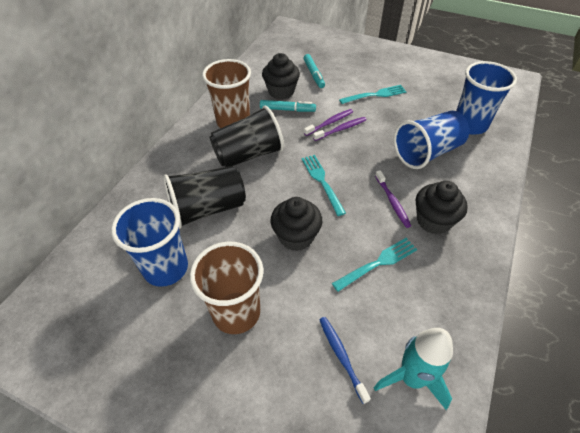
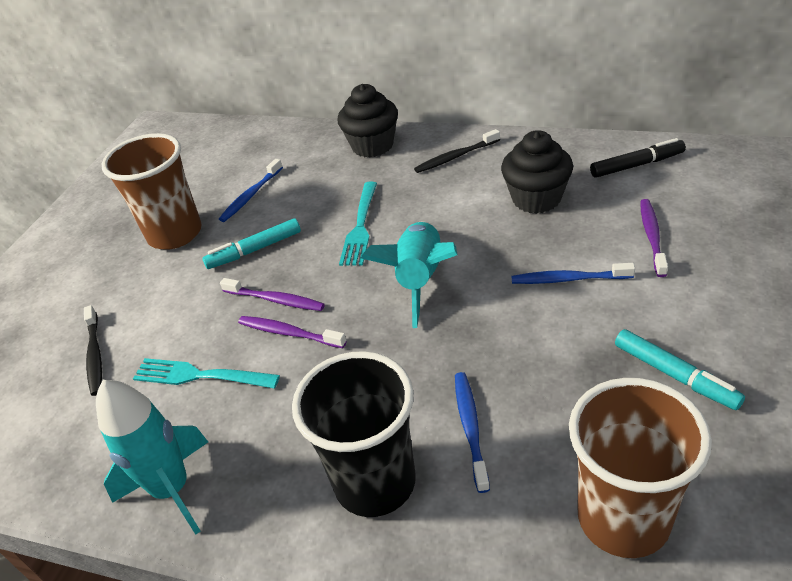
black cup: 2 -> 1
black cupcake: 3 -> 2
black marker: 0 -> 1
black toothbrush: 0 -> 2
blue cup: 3 -> 0
blue toothbrush: 1 -> 3
turquoise fork: 3 -> 2
turquoise rocket: 1 -> 2

